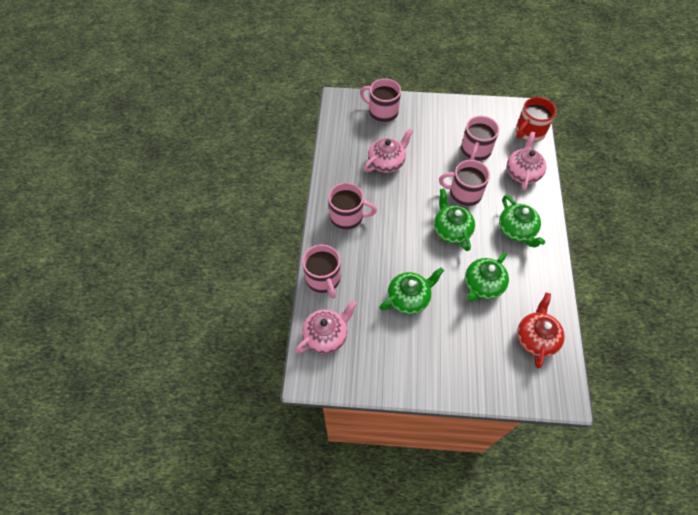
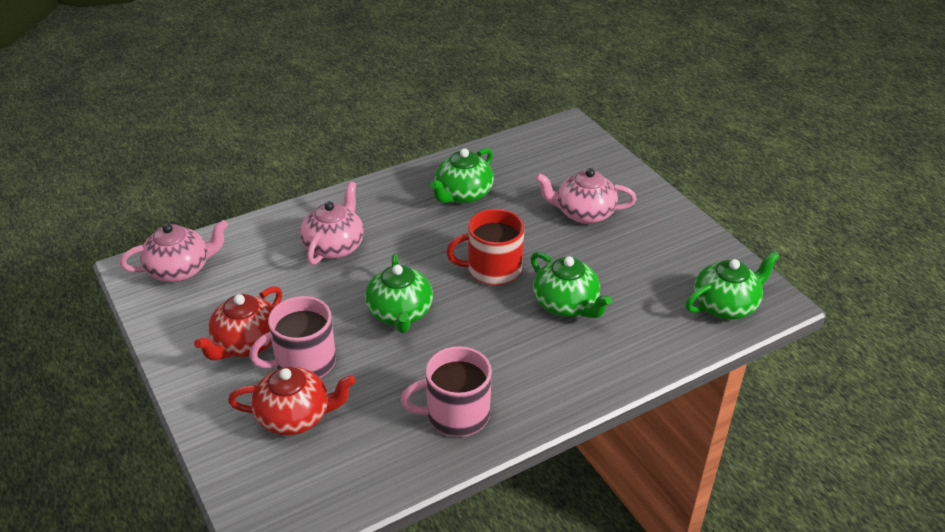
pink mug: 5 -> 2
red teapot: 1 -> 2

